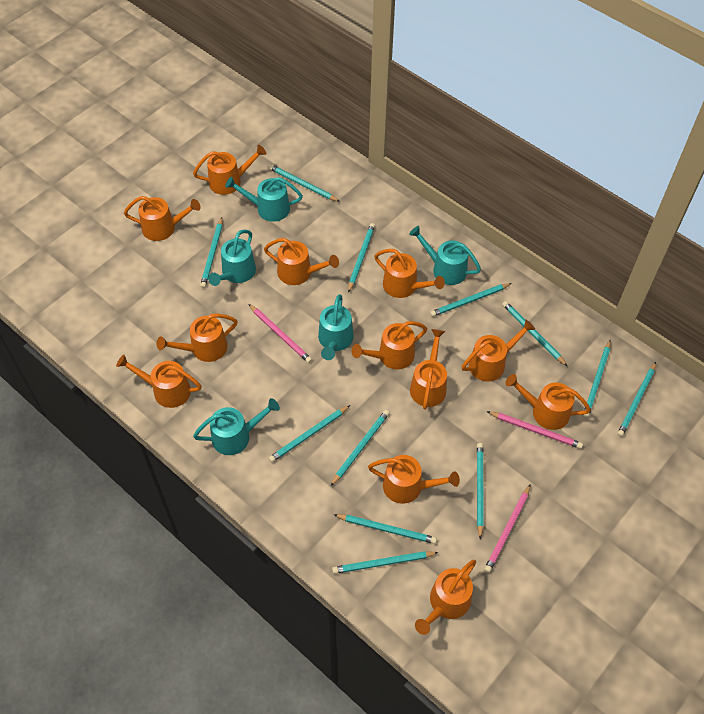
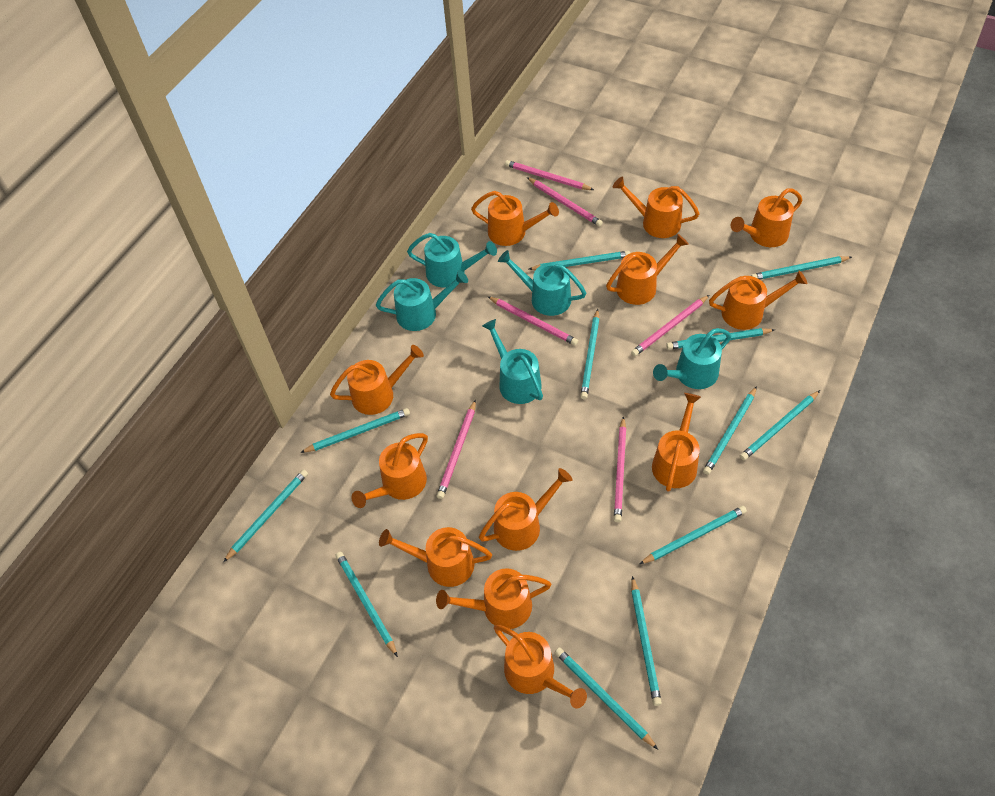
pink pencil: 3 -> 6

